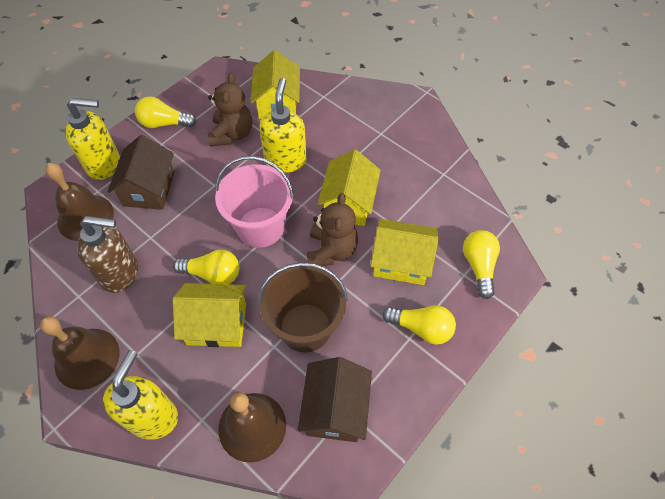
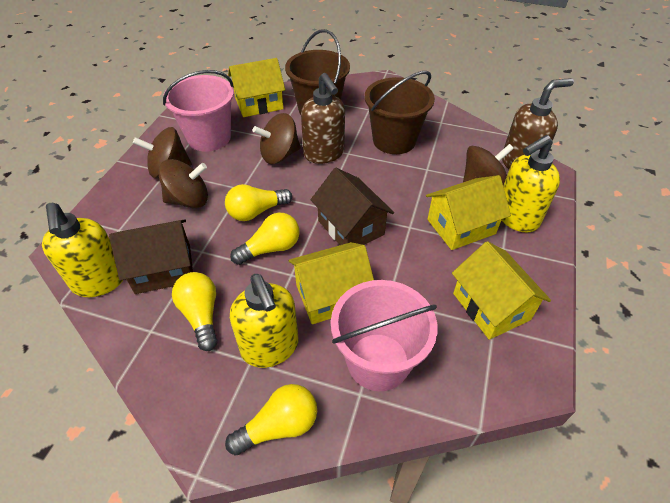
brown bell: 3 -> 0
brown bucket: 1 -> 2
brown soap dispenser: 1 -> 2
brown spinning top: 0 -> 4
brown teddy bear: 2 -> 0
pink bucket: 1 -> 2

